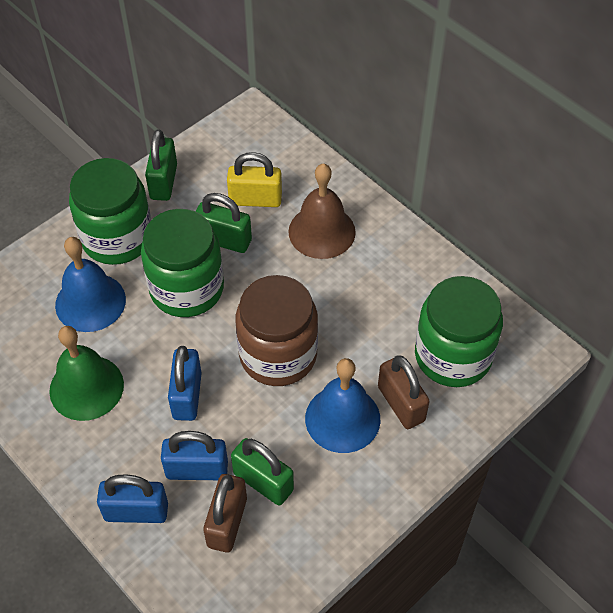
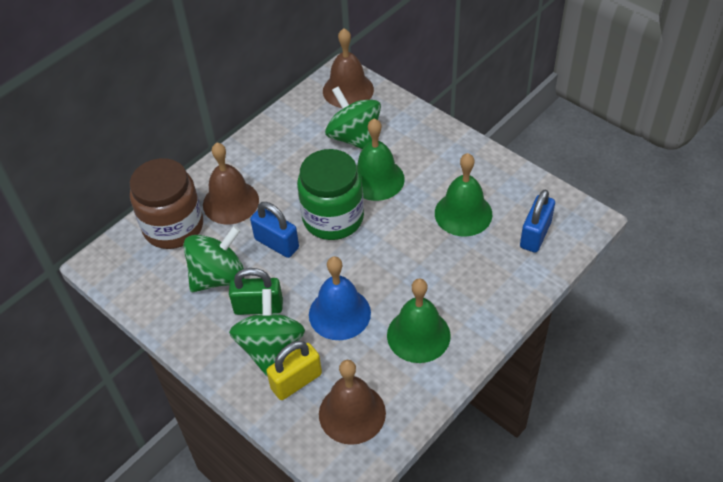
blue bell: 2 -> 1
blue padlock: 3 -> 2
brown bell: 1 -> 3
brown padlock: 2 -> 0
green bell: 1 -> 3
green jar: 3 -> 1
green padlock: 3 -> 1
green spinning top: 0 -> 3

